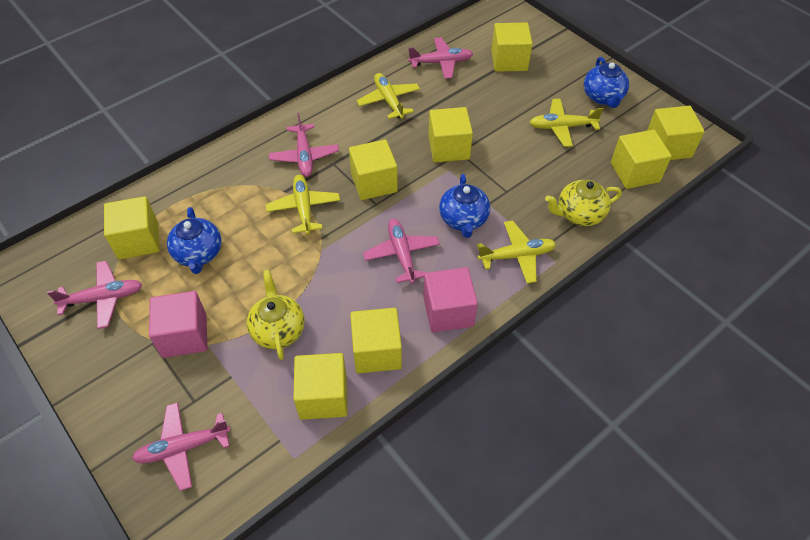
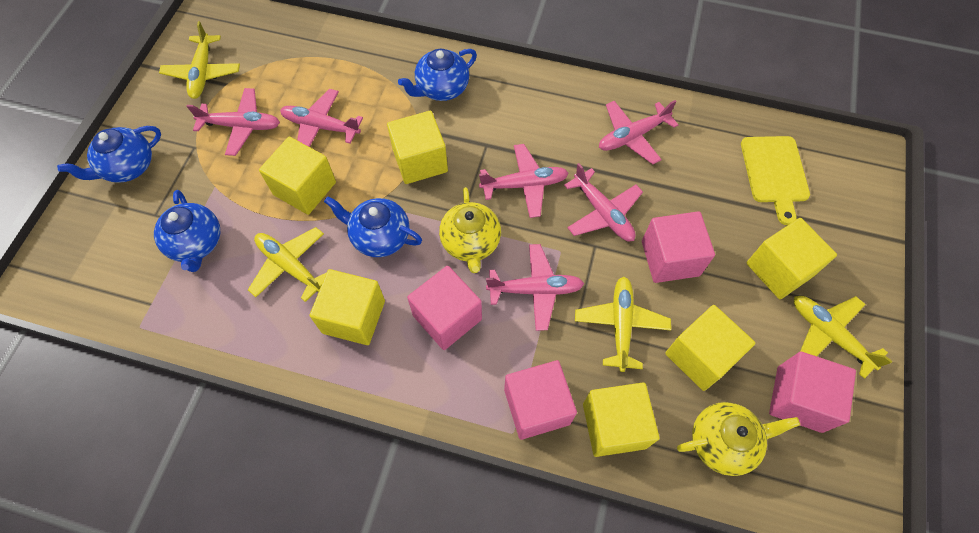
blue teapot: 3 -> 4
pink cube: 2 -> 4
pink plane: 5 -> 6
yellow cube: 8 -> 6
yellow cutting board: 0 -> 1

